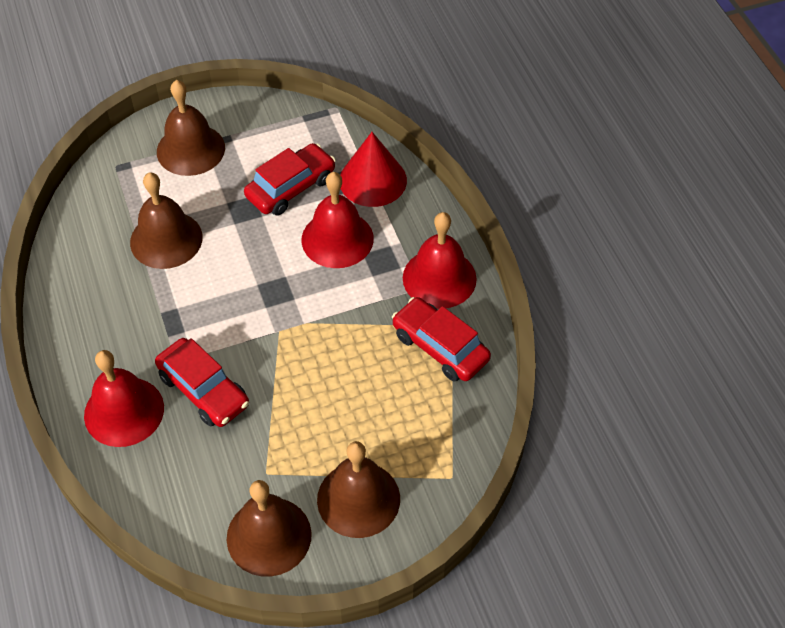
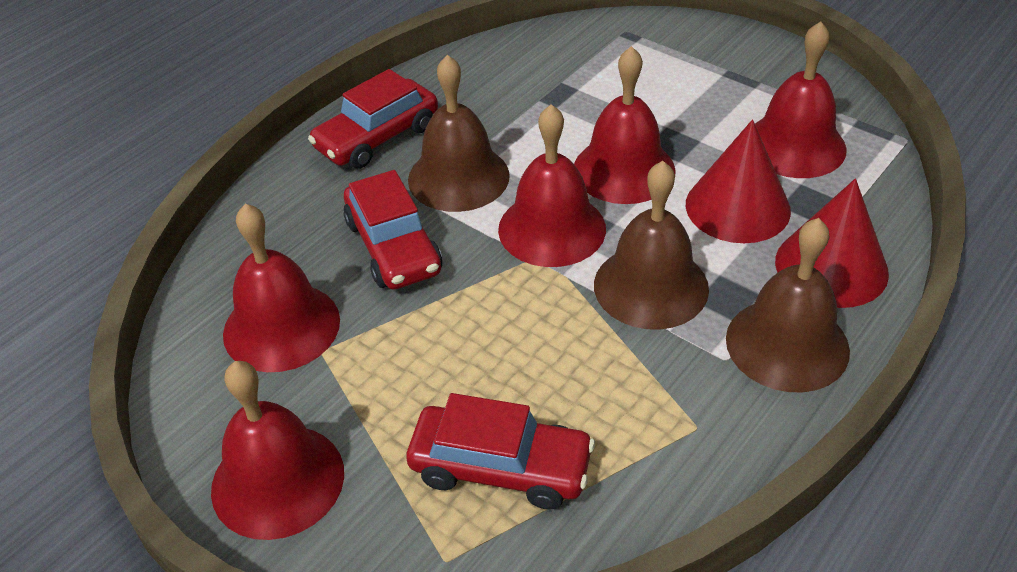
brown bell: 4 -> 3
red bell: 3 -> 5
red cone: 1 -> 2

